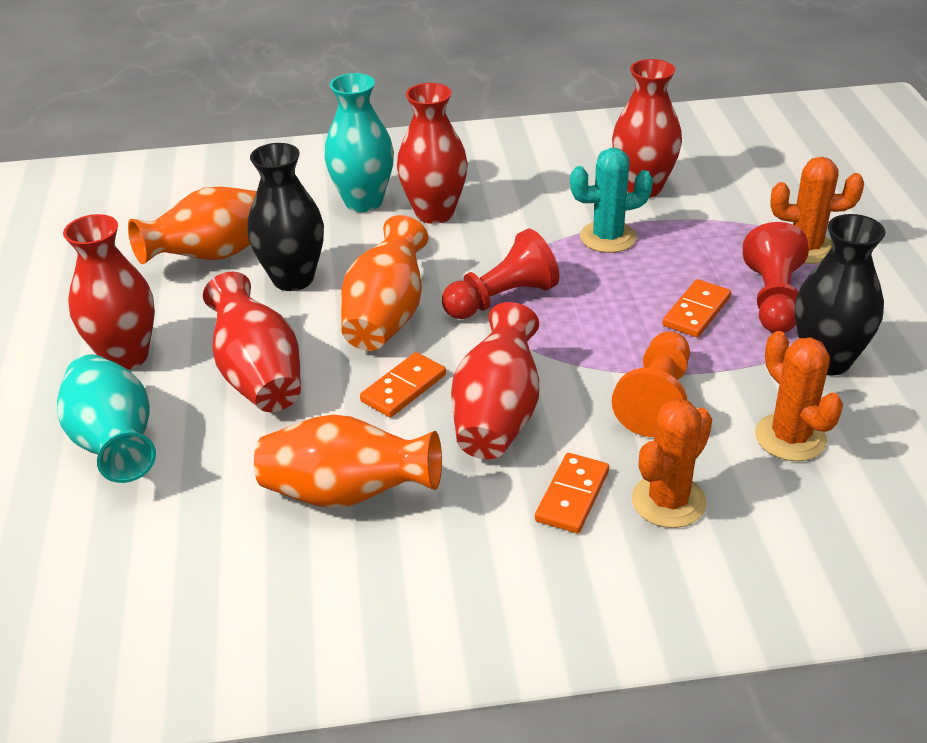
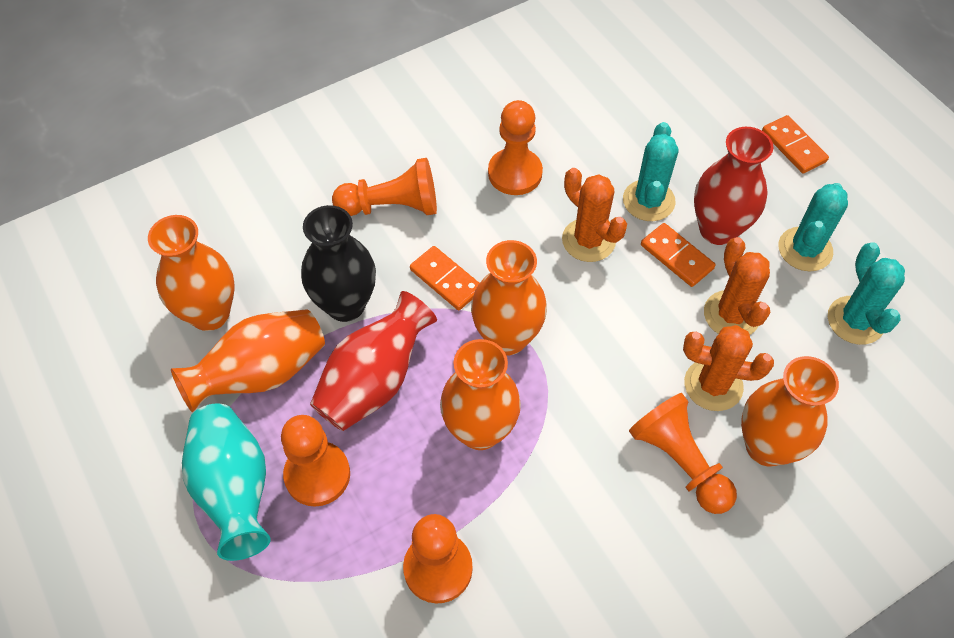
black vase: 2 -> 1
orange pawn: 1 -> 5
orange vase: 3 -> 5
red pawn: 2 -> 0
red vase: 5 -> 2
turquoise cactus: 1 -> 3
turquoise vase: 2 -> 1

